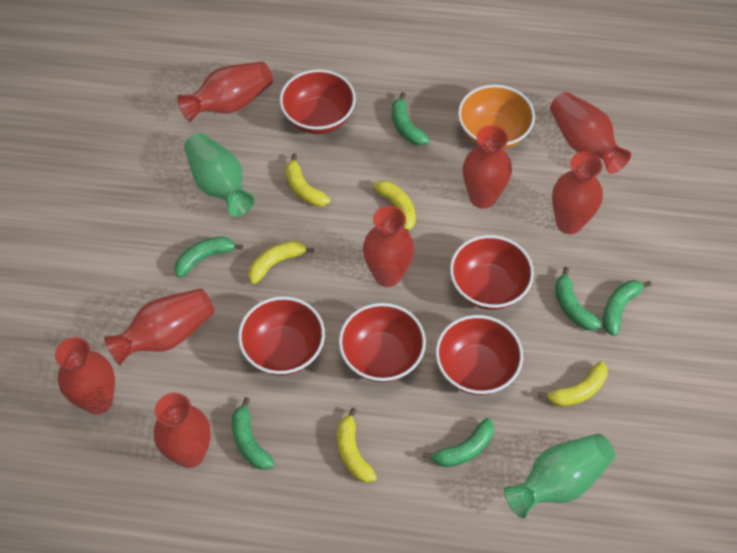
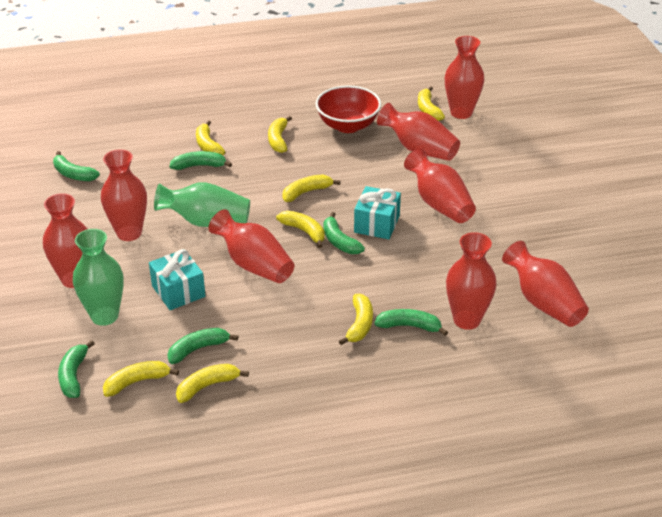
orange bowl: 1 -> 0
red bowl: 5 -> 1
turquoise gift: 0 -> 2
yellow banana: 5 -> 8

